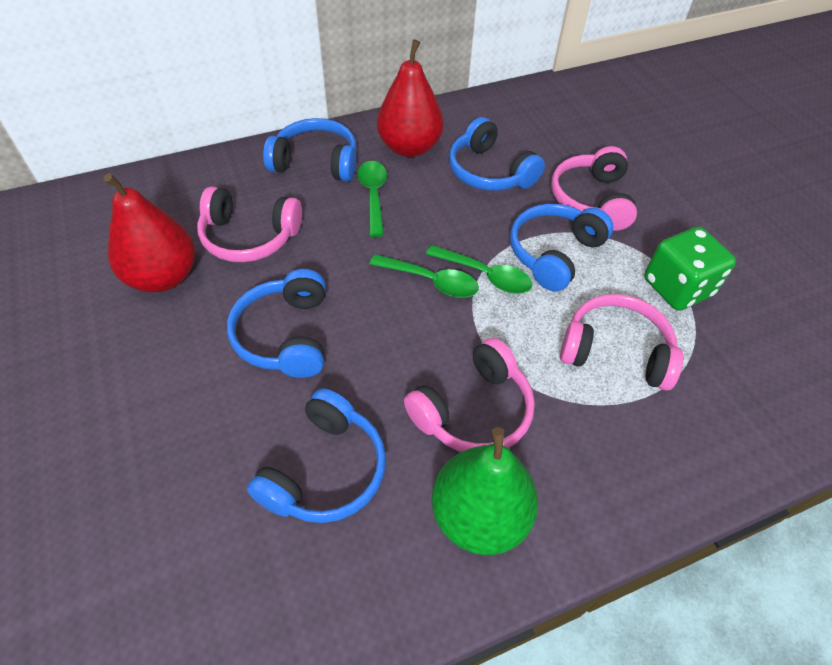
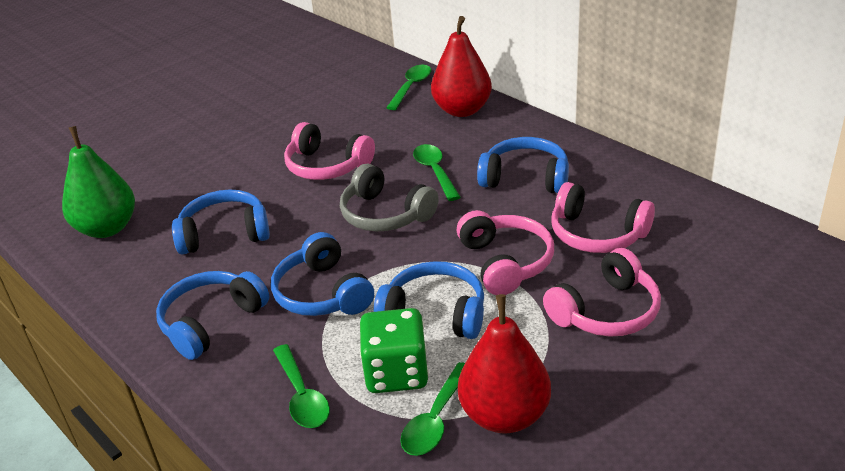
green spoon: 3 -> 4
grey headphones: 0 -> 1

